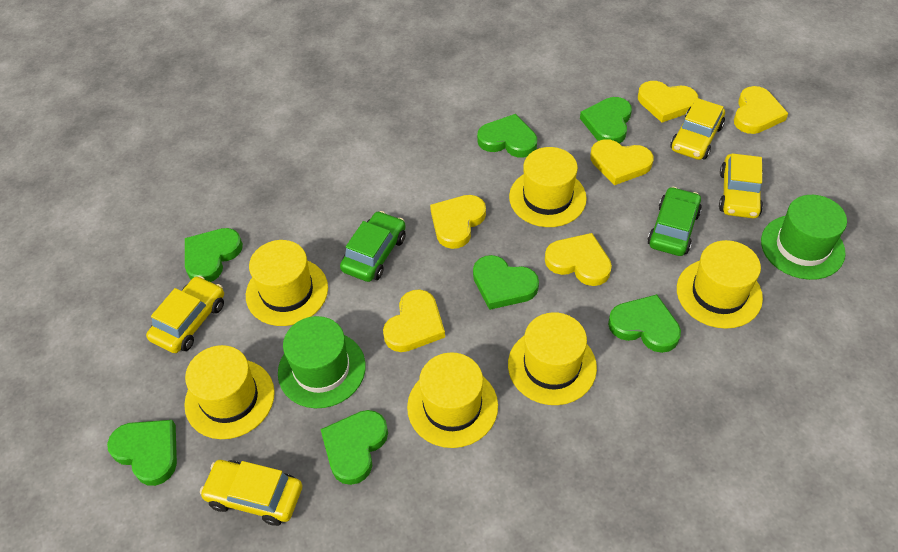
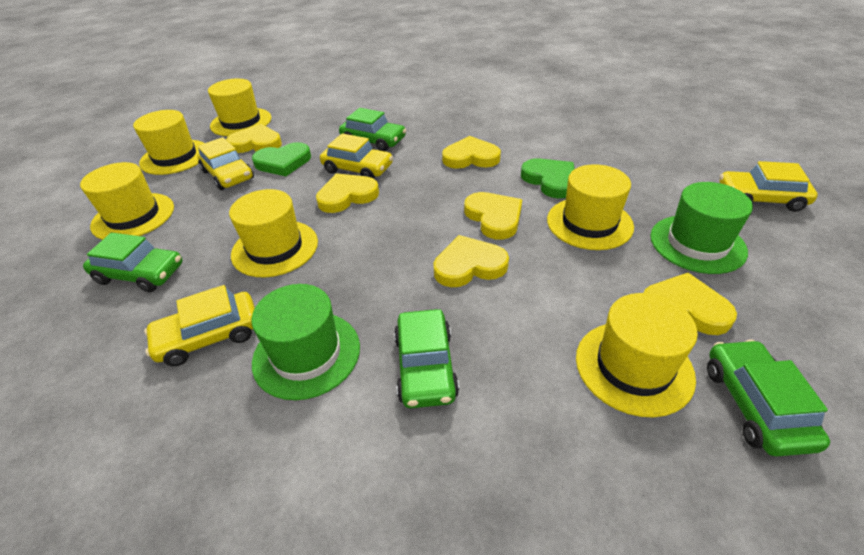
green car: 2 -> 4
green heart: 7 -> 2

